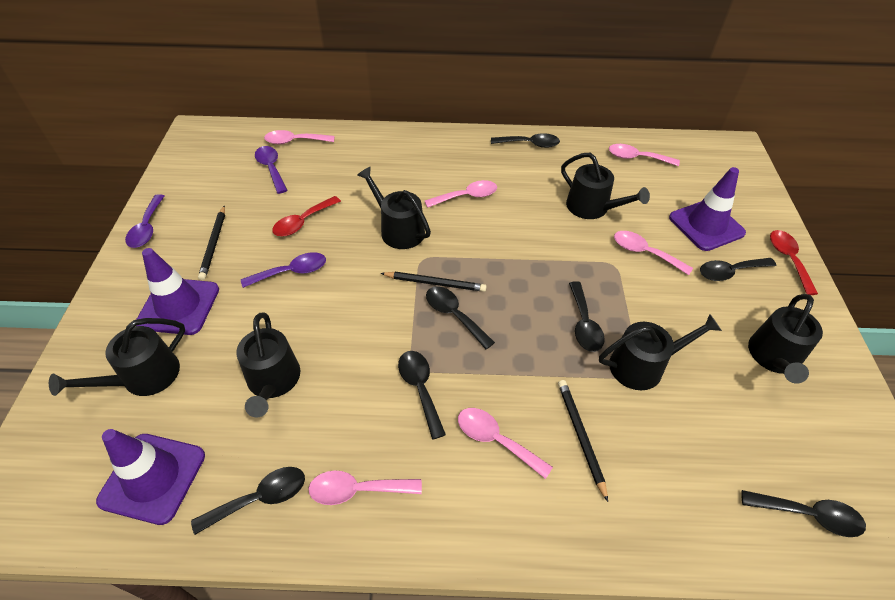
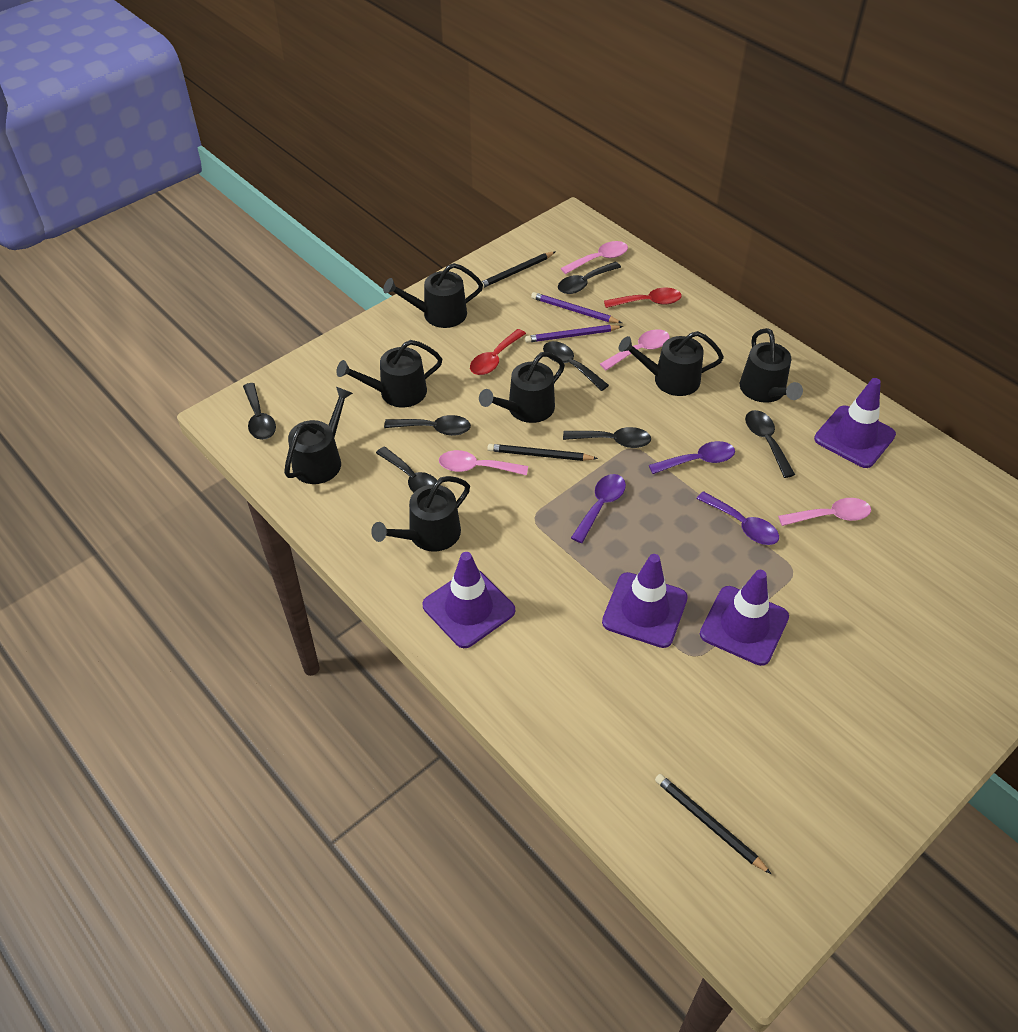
black watering can: 6 -> 7
pink spoon: 6 -> 4
purple pencil: 0 -> 2
purple traffic cone: 3 -> 4

